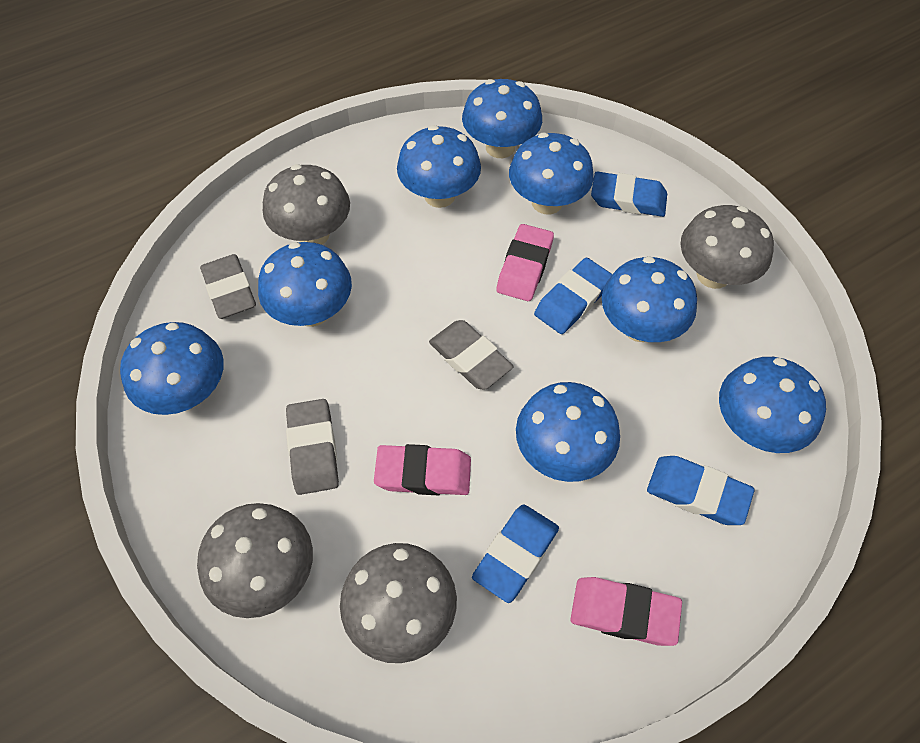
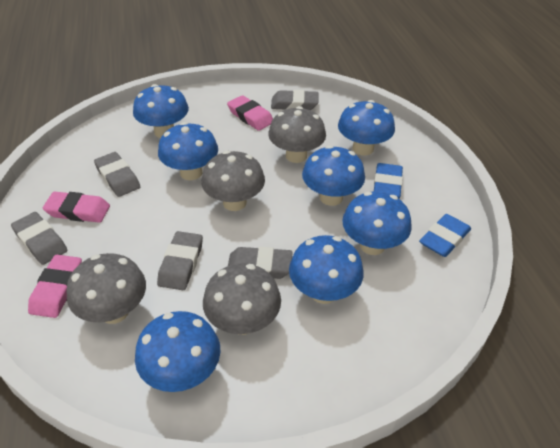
blue eraser: 4 -> 2
blue mushroom: 8 -> 7
grey eraser: 3 -> 5

